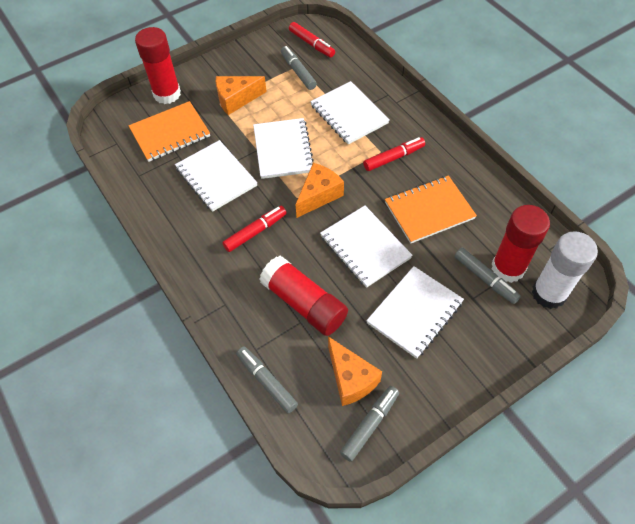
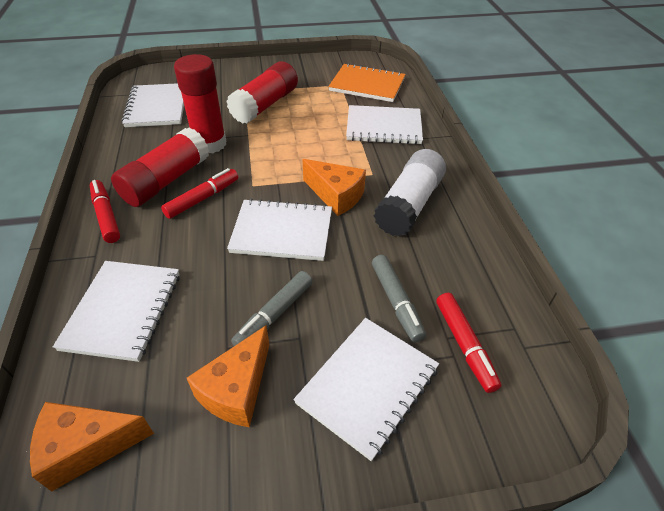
grey marker: 4 -> 2
orange notebook: 2 -> 1

